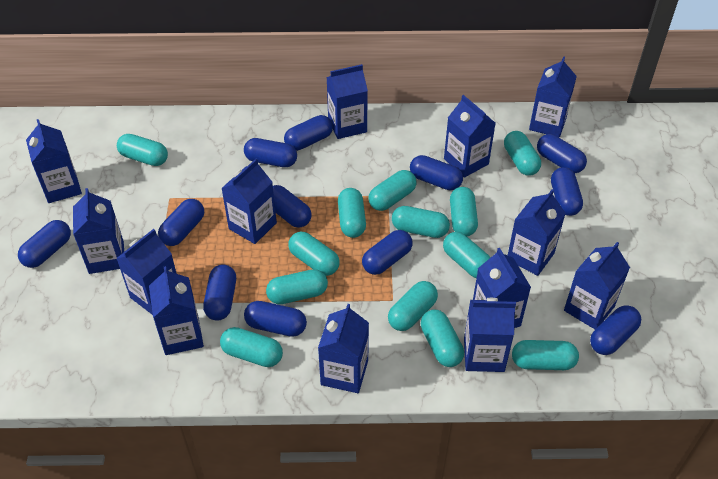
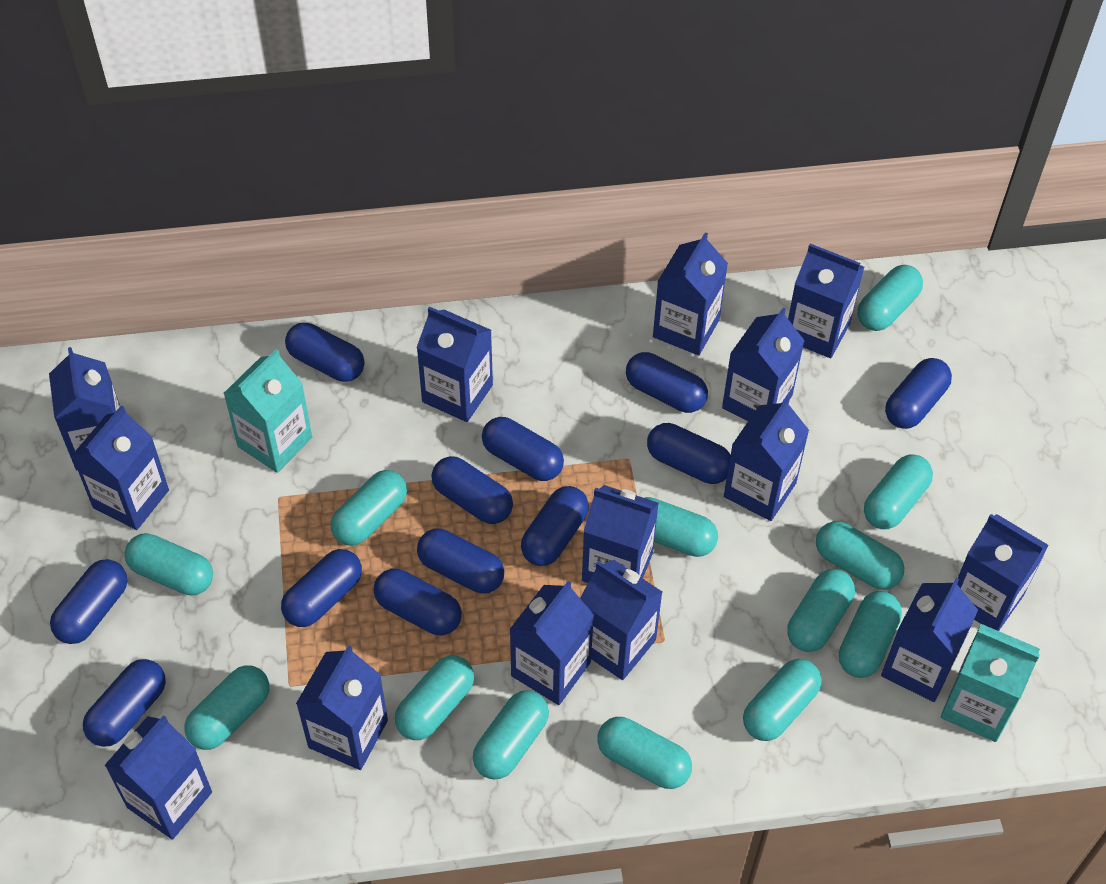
blue carton: 13 -> 14
turquoise carton: 0 -> 2

